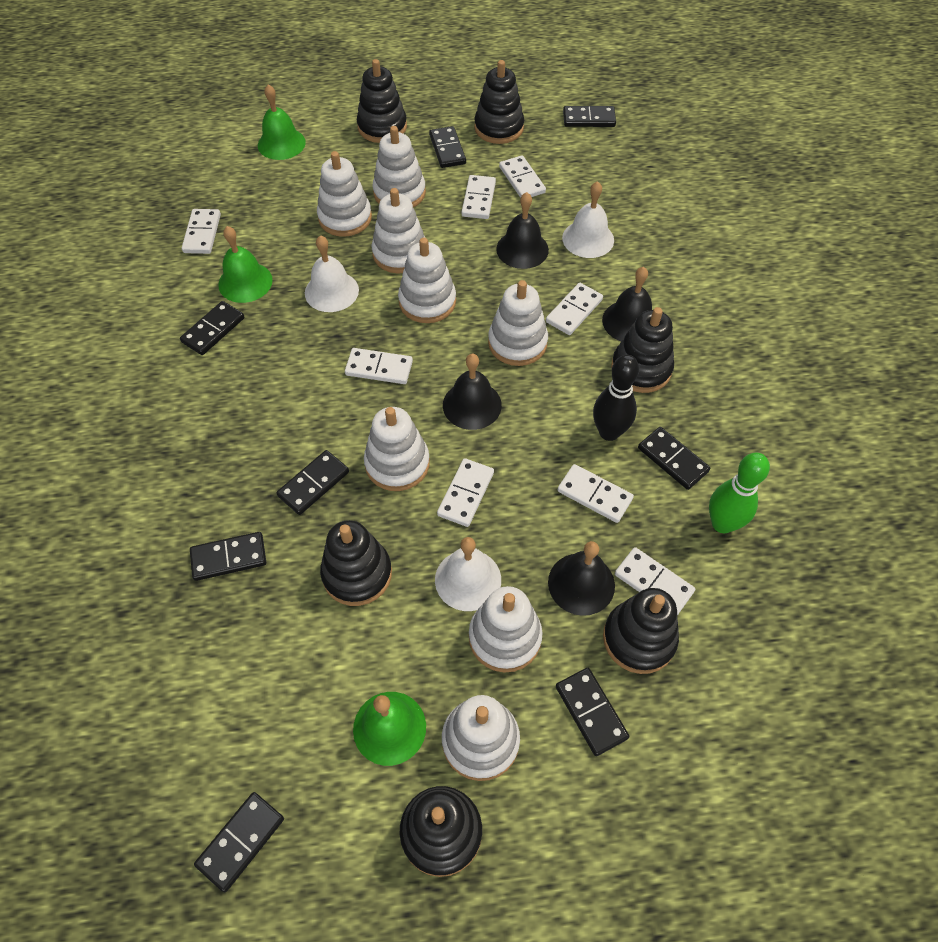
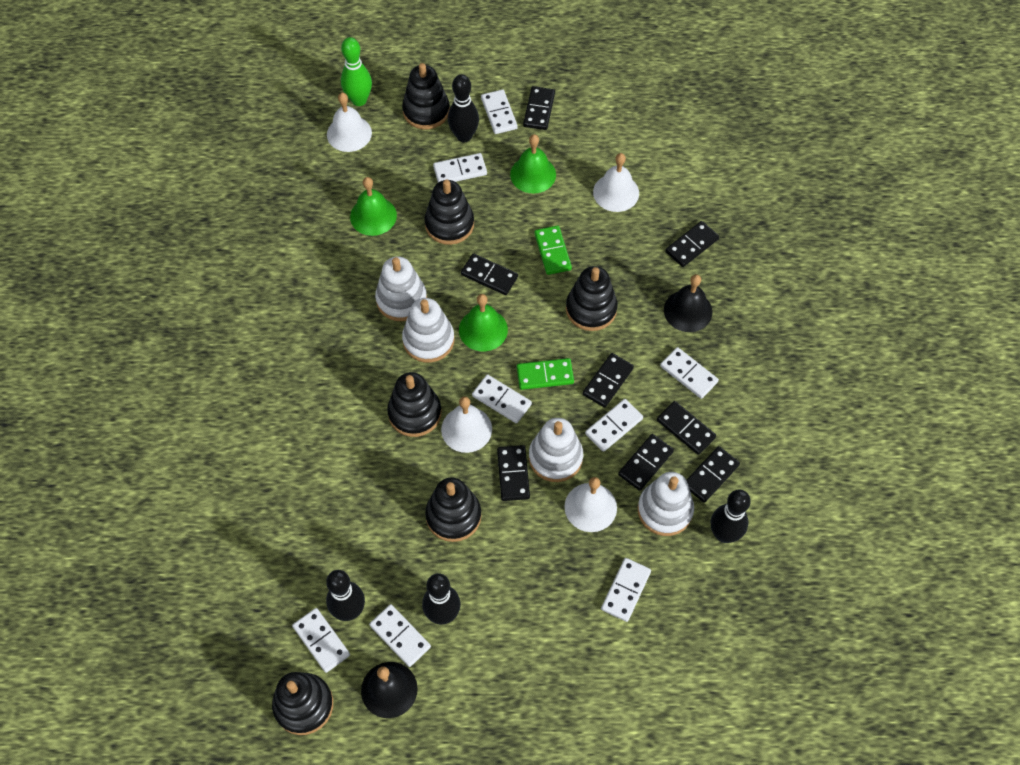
black bell: 4 -> 2
black bowling pin: 1 -> 4
green domino: 0 -> 2
white bell: 3 -> 4
white stacking toy: 8 -> 4

